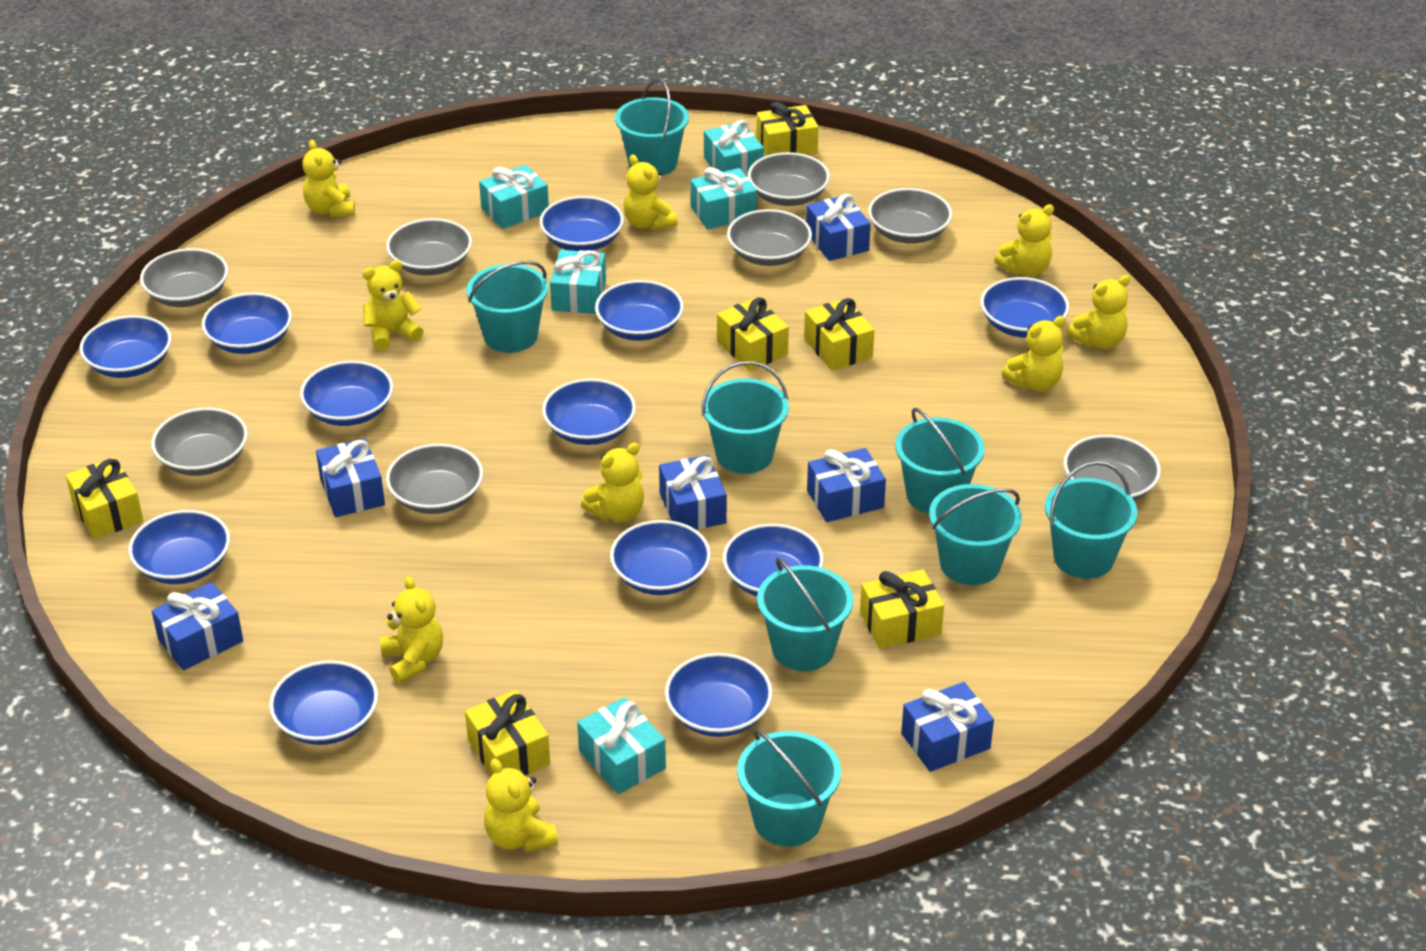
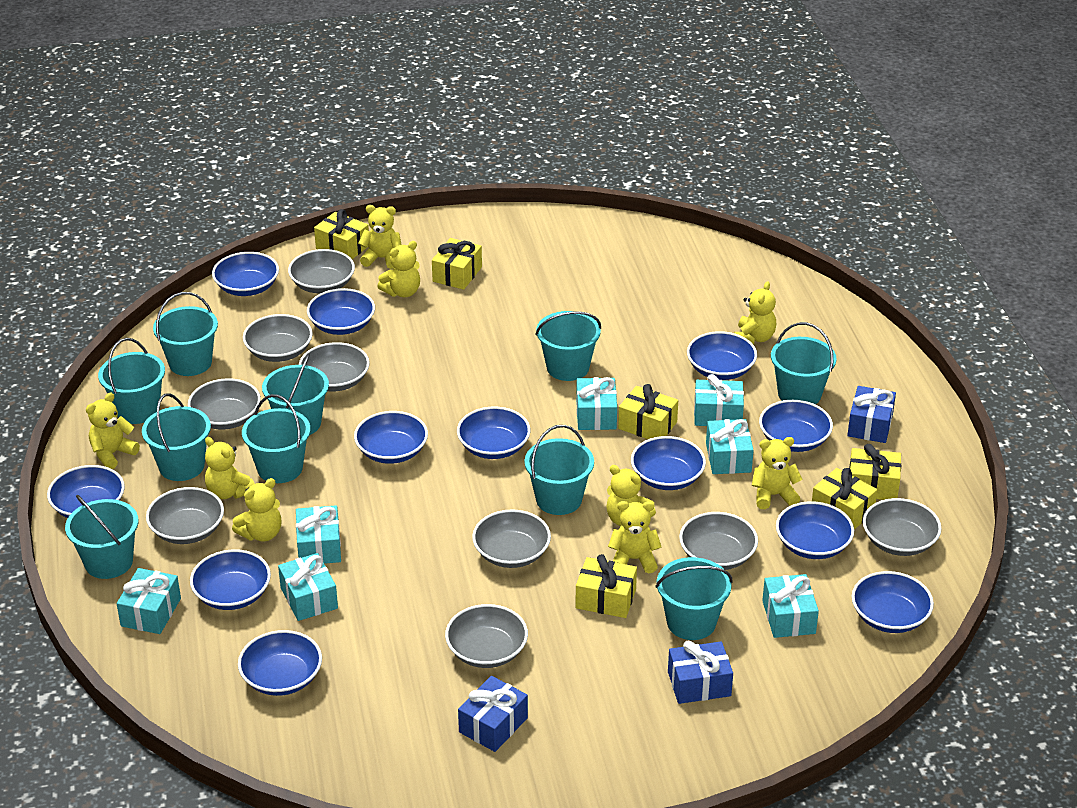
blue gift: 6 -> 3
grey bowl: 8 -> 9
turquoise bucket: 8 -> 10
turquoise gift: 5 -> 7

